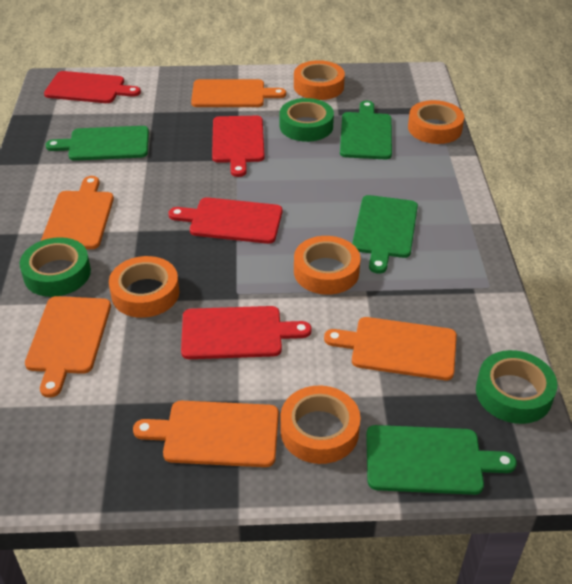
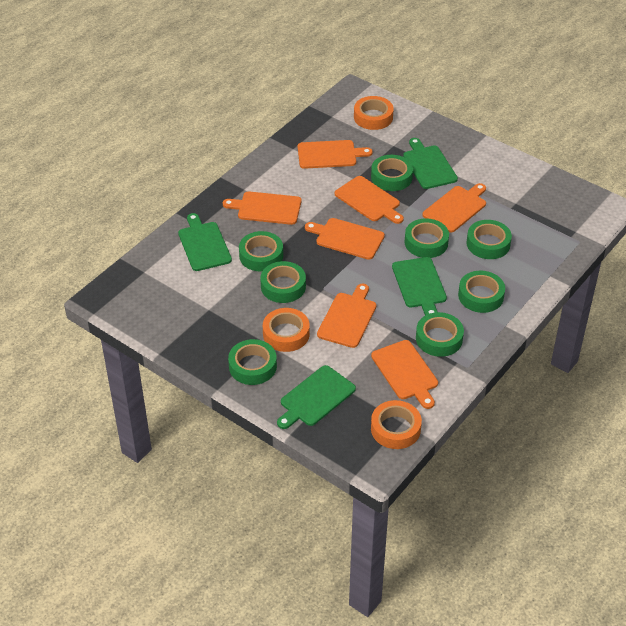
green tape: 3 -> 8
orange cutting board: 5 -> 7
orange tape: 5 -> 3
red cutting board: 4 -> 0

